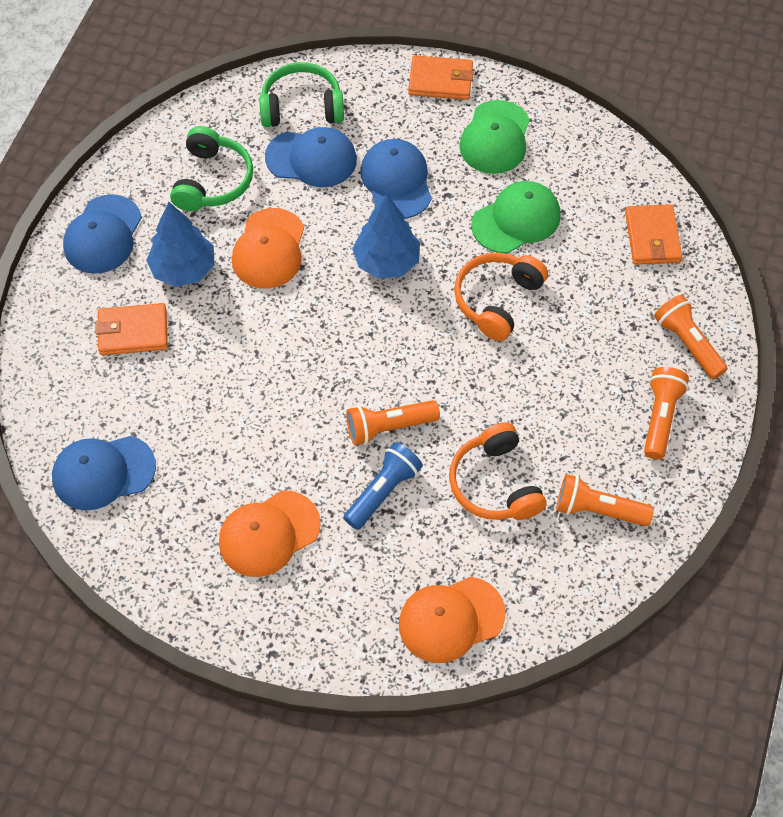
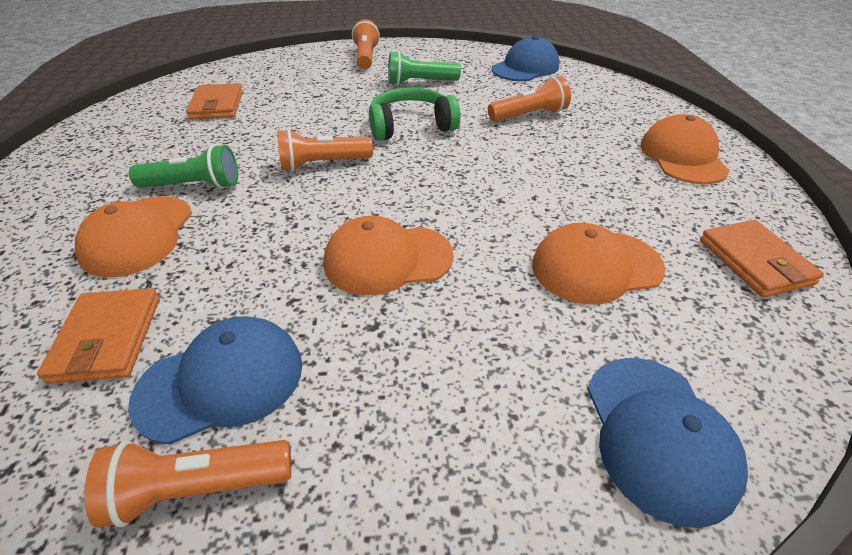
blue cap: 4 -> 3
blue flashlight: 1 -> 0
blue tree: 2 -> 0
green cap: 2 -> 0
green flashlight: 0 -> 2
green headphones: 2 -> 1
orange cap: 3 -> 4
orange headphones: 2 -> 0

